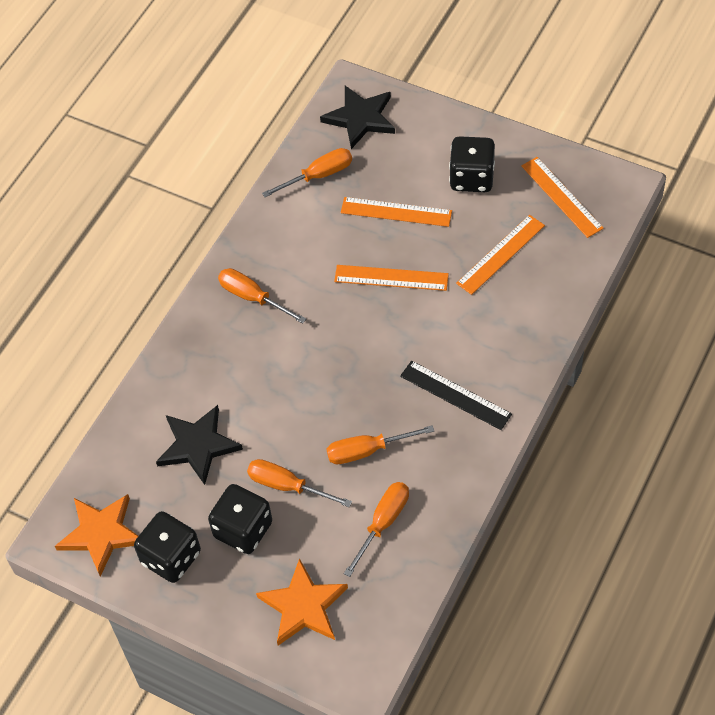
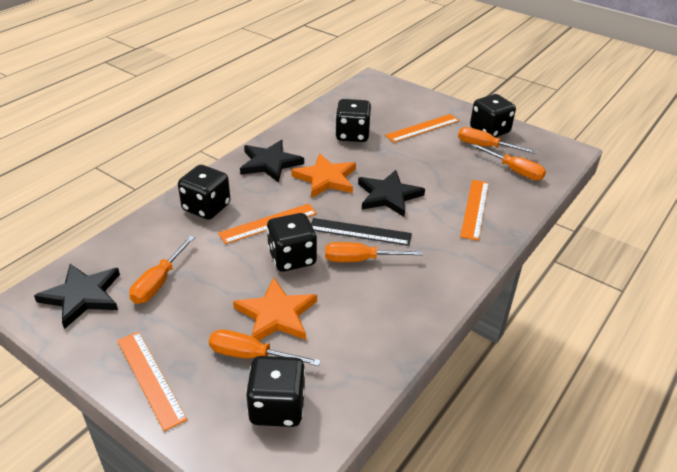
black dice: 3 -> 5
black star: 2 -> 3

